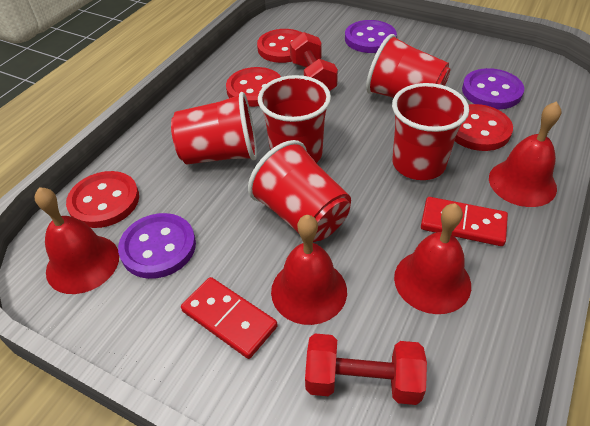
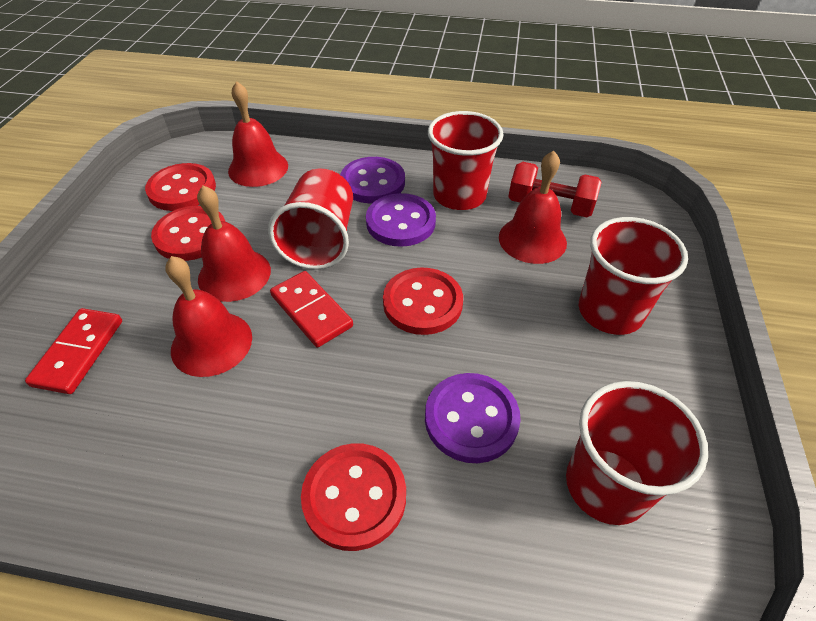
red cup: 5 -> 4
red dumbbell: 2 -> 1

